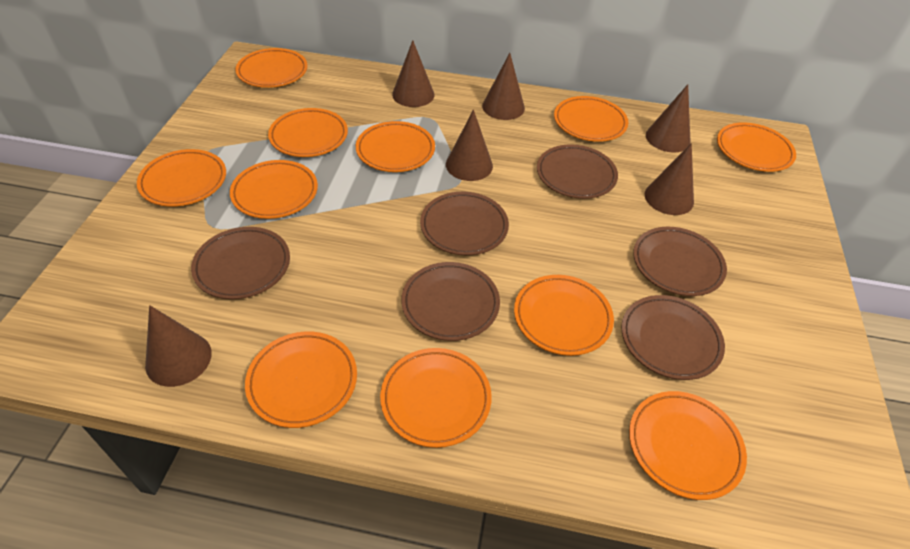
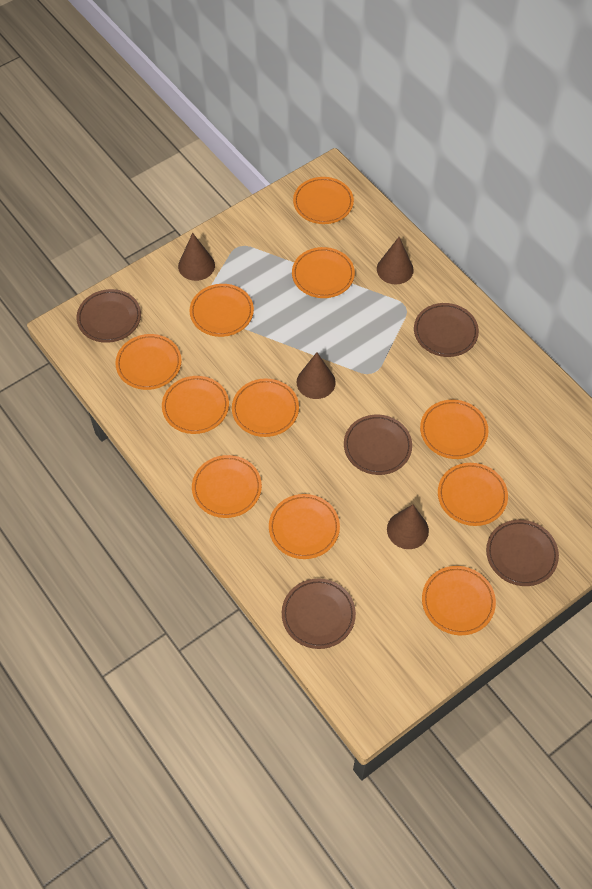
brown cone: 6 -> 4
brown plate: 6 -> 5

